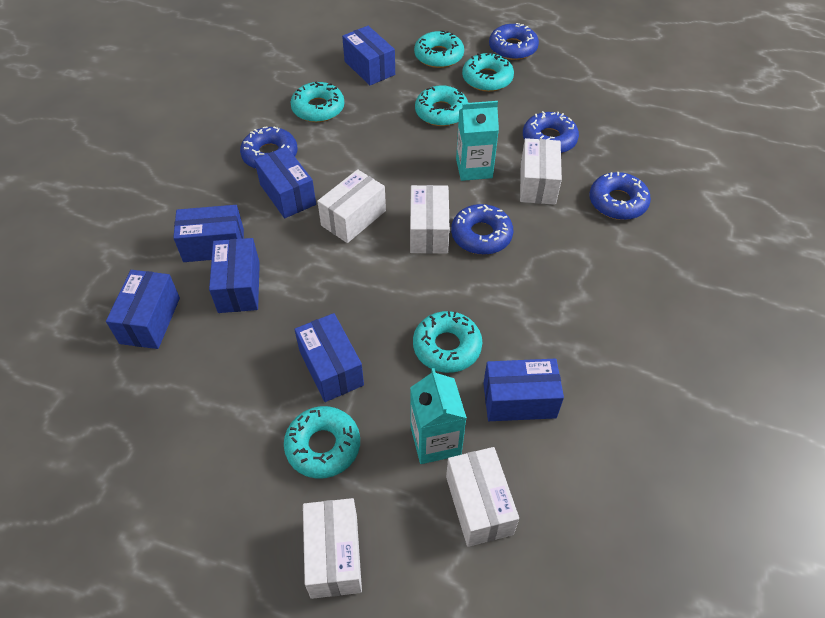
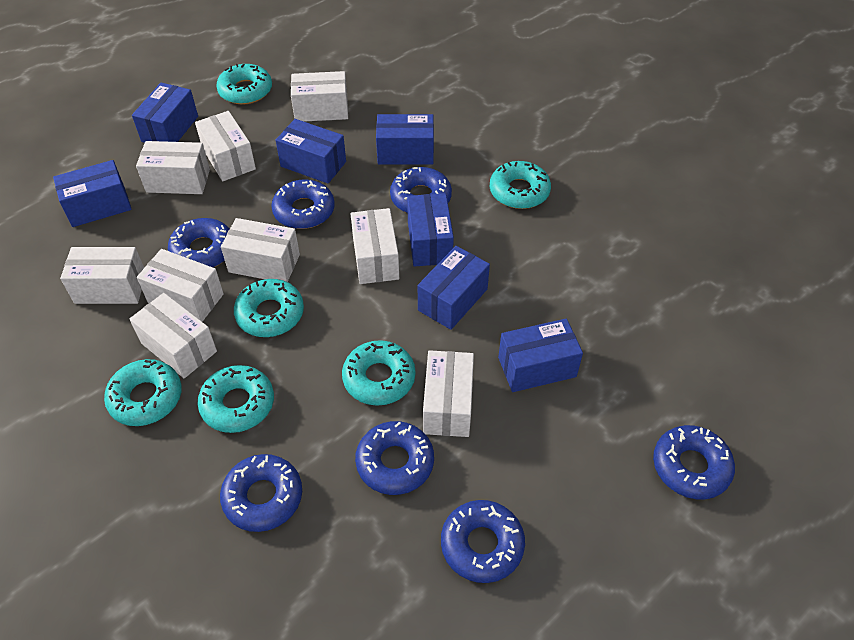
blue donut: 5 -> 7
turquoise carton: 2 -> 0
white box: 5 -> 9

